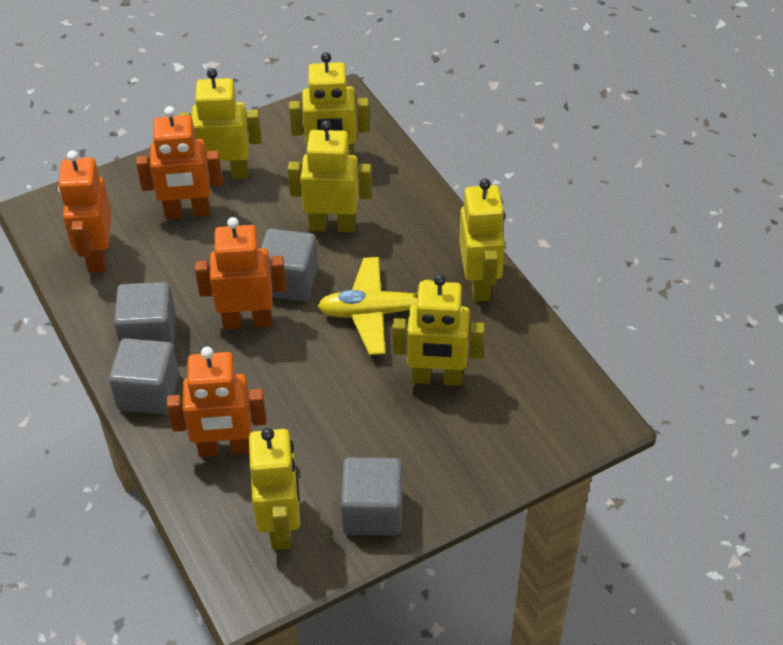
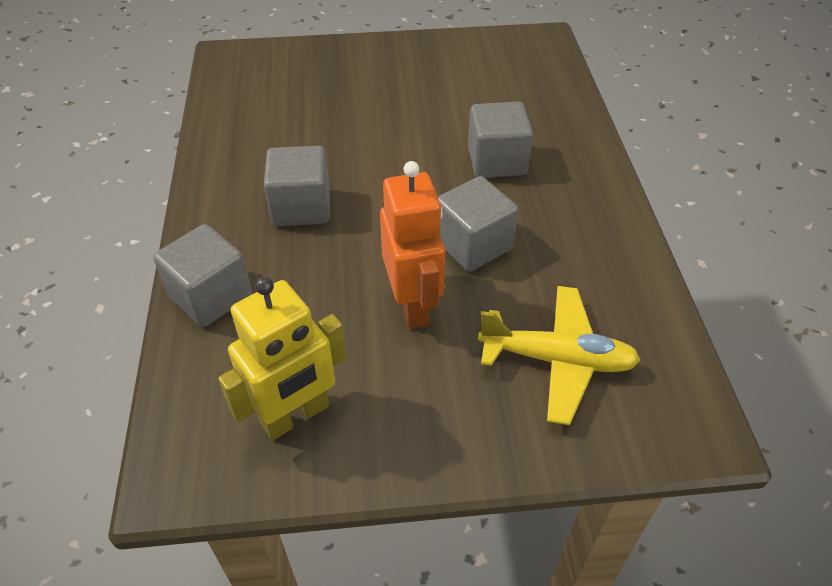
orange robot: 4 -> 1
yellow robot: 6 -> 1

